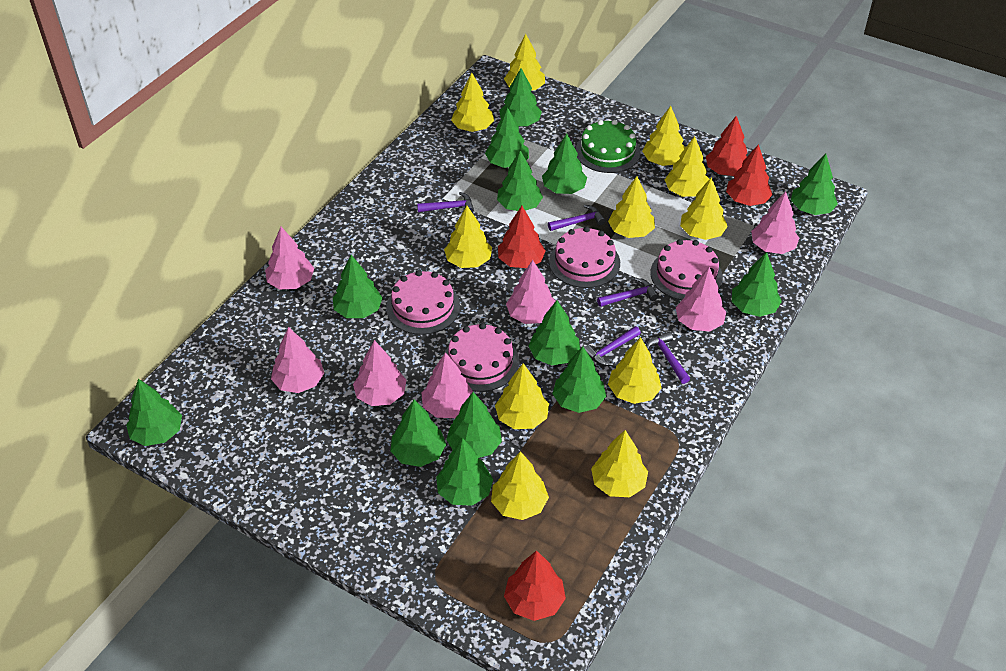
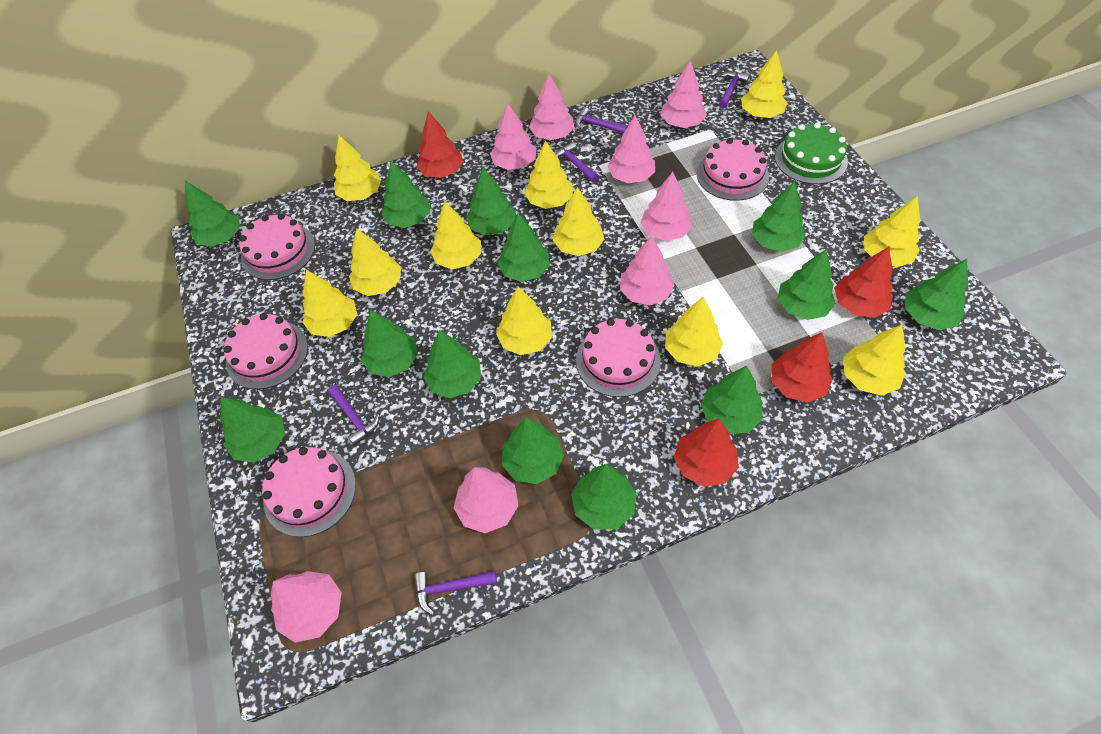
pink cake: 4 -> 5
pink tree: 7 -> 8

